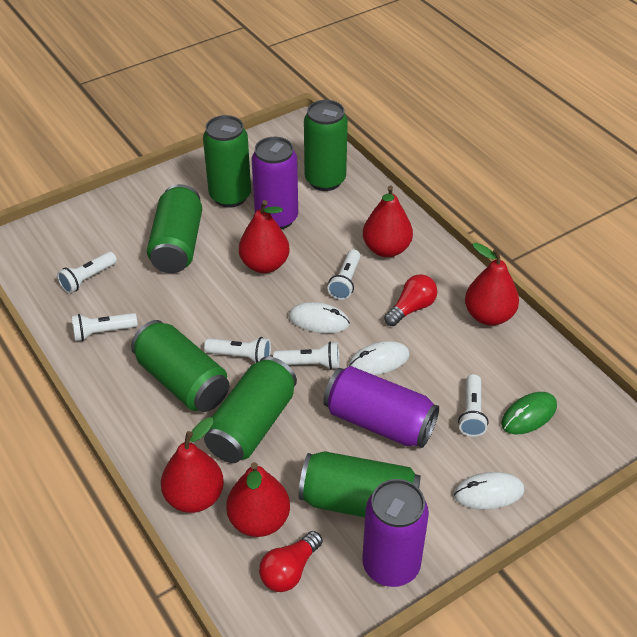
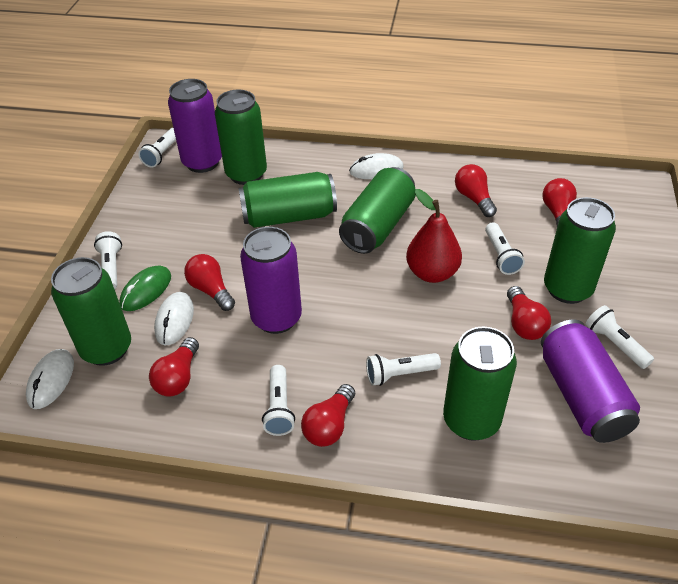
red light bulb: 2 -> 6
red pear: 5 -> 1

